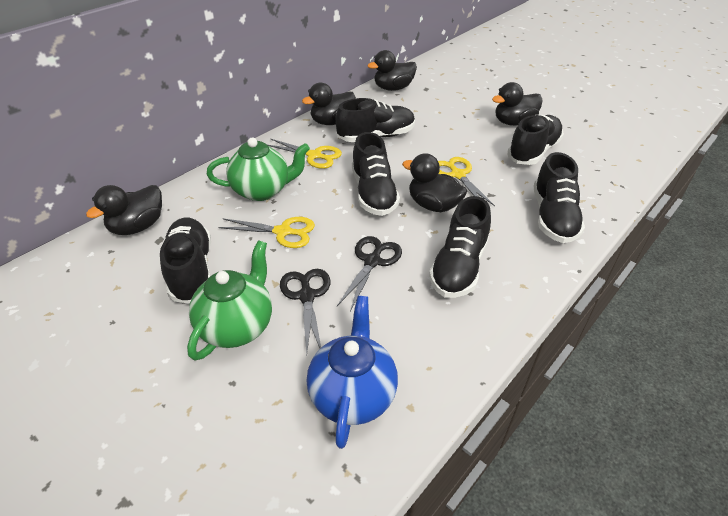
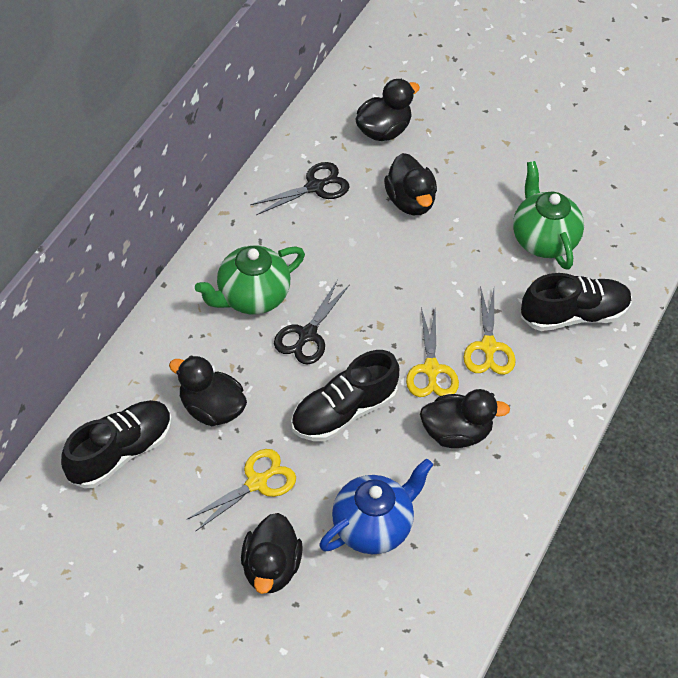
black shoe: 6 -> 3

